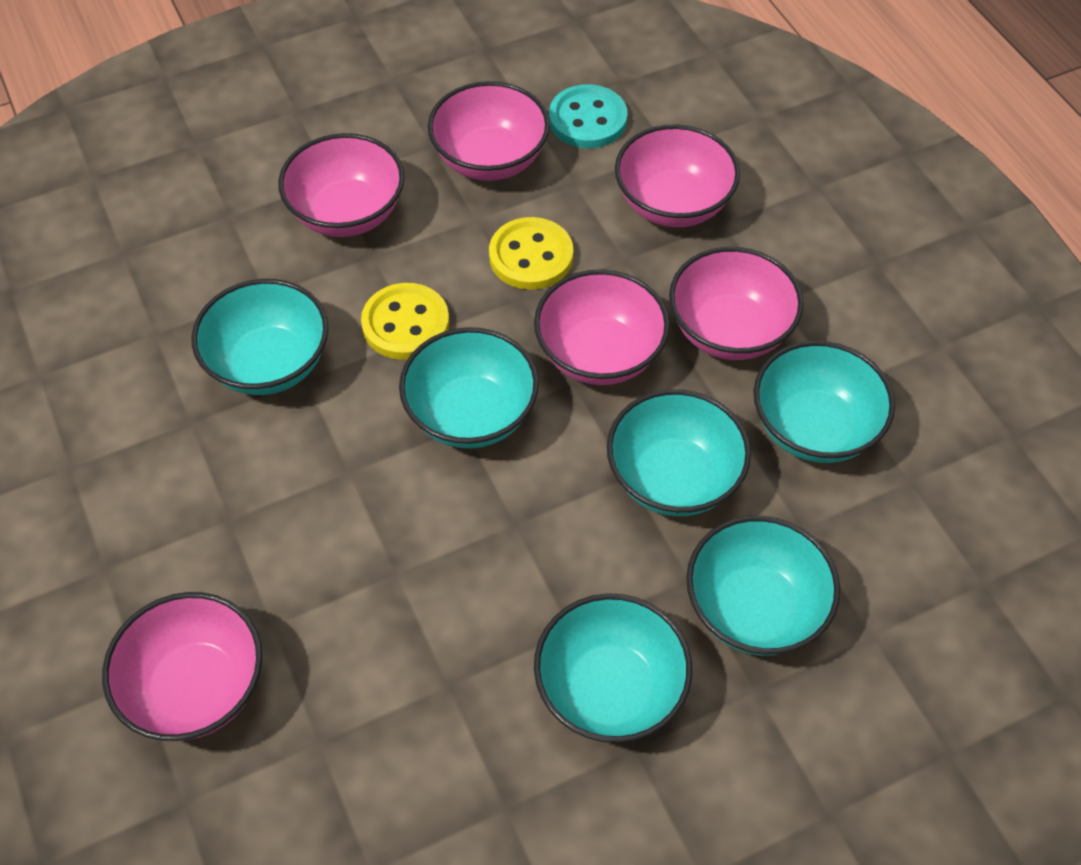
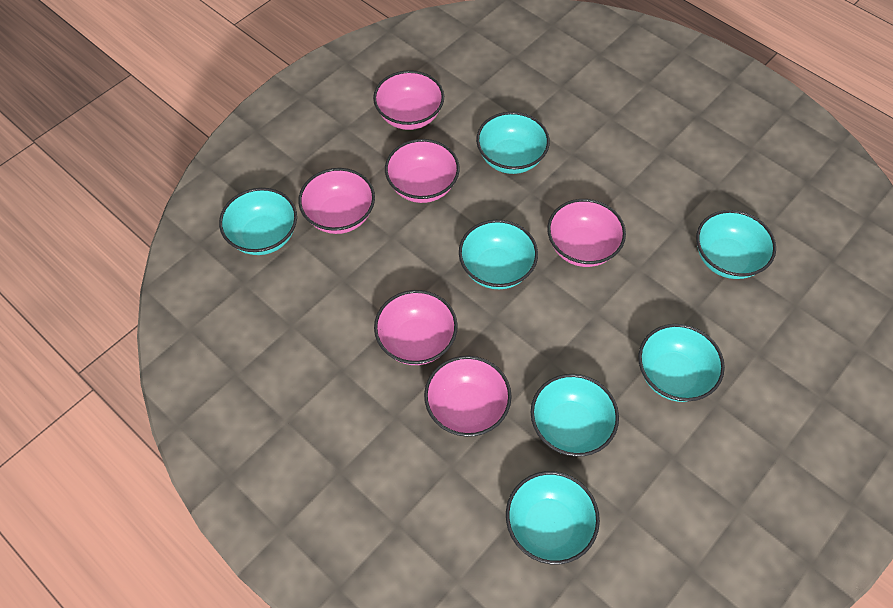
turquoise bowl: 6 -> 7
turquoise button: 1 -> 0
yellow button: 2 -> 0

